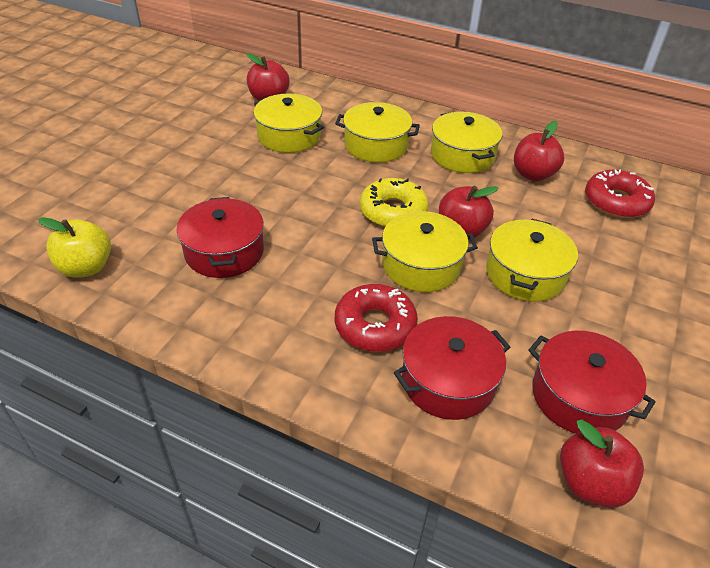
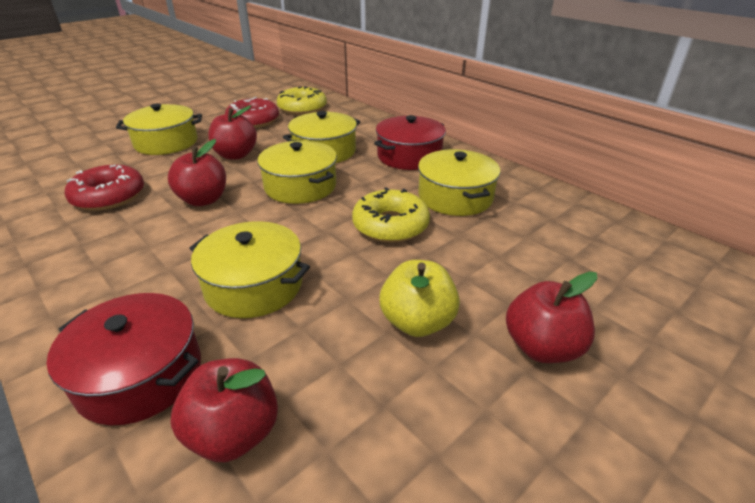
red pot: 3 -> 2
yellow donut: 1 -> 2

